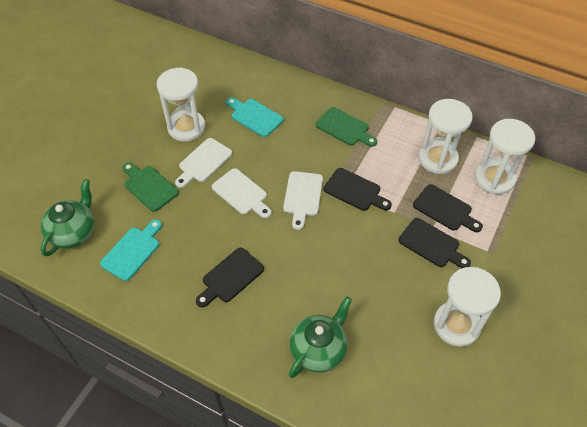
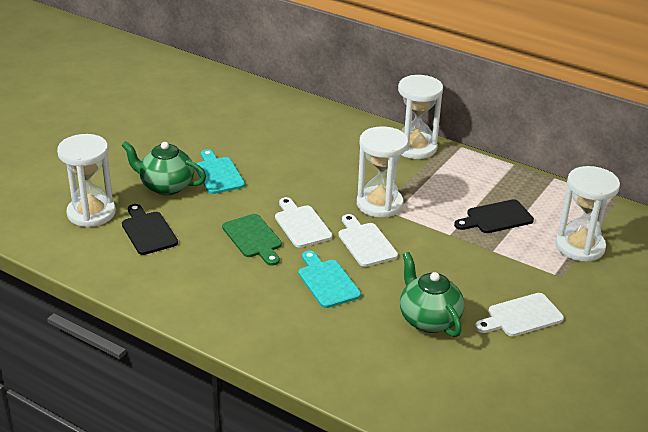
black cutting board: 4 -> 2
green cutting board: 2 -> 1

